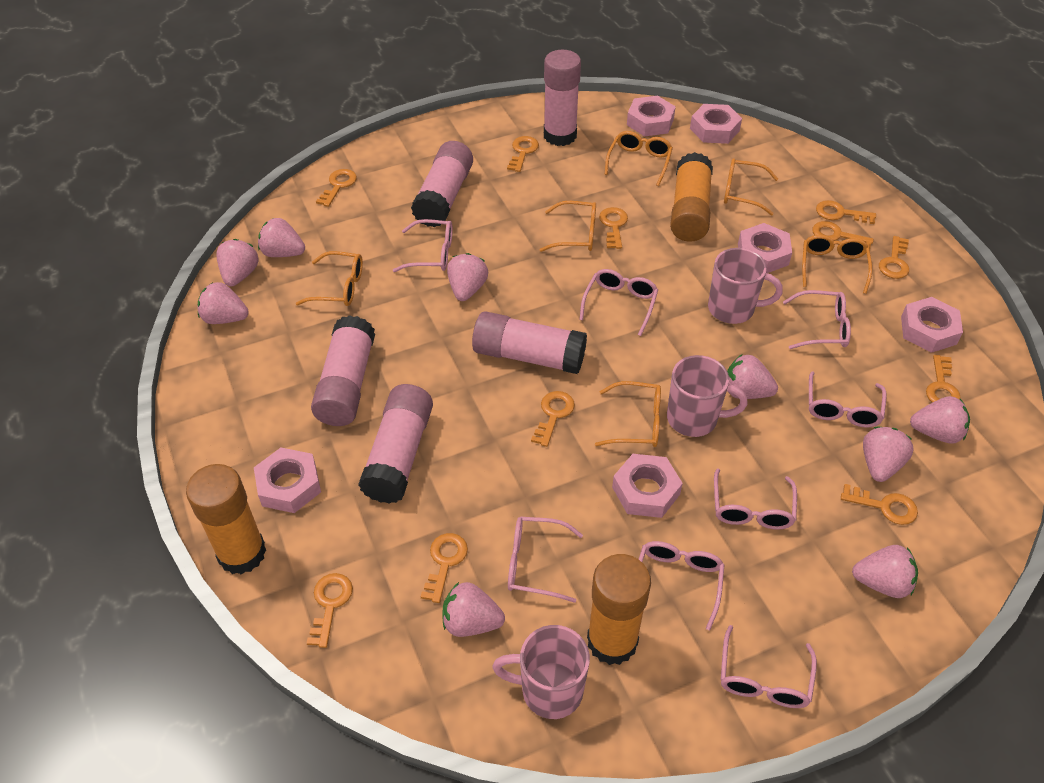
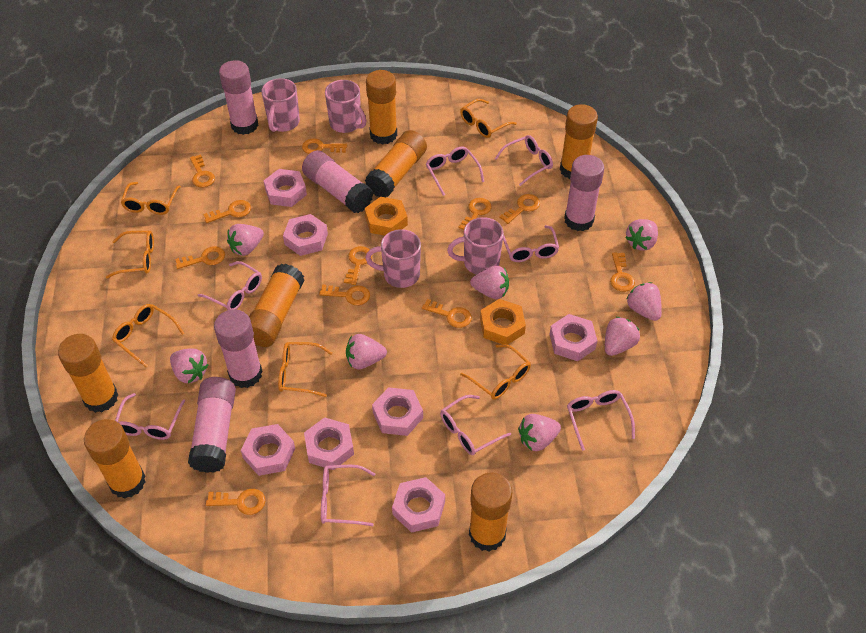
orange glue stick: 3 -> 7
orange nut: 0 -> 2
pink mug: 3 -> 4
pink nut: 6 -> 7
pink strawberry: 9 -> 8

